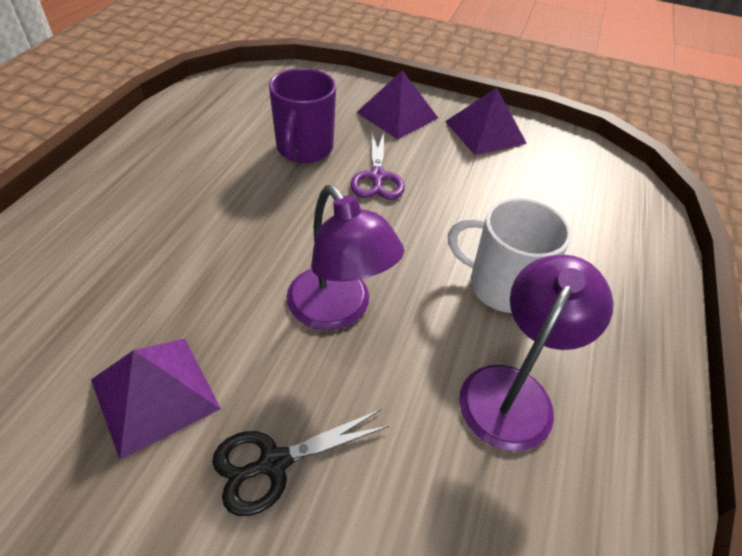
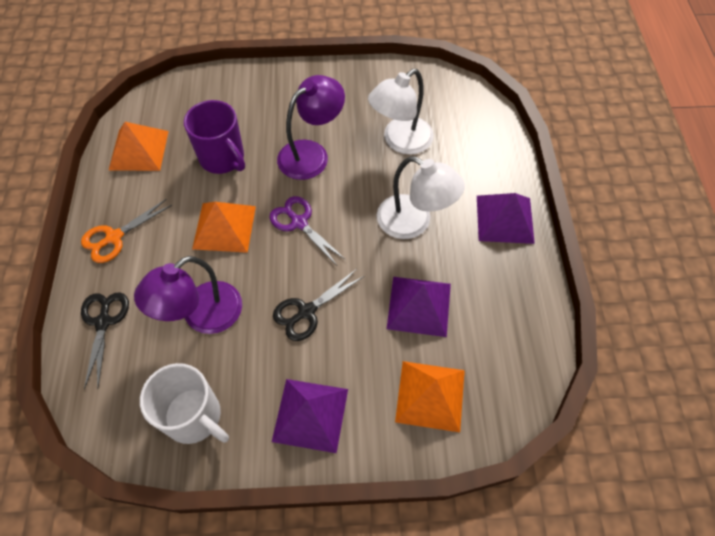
black scissors: 1 -> 2
orange pyramid: 0 -> 3
orange scissors: 0 -> 1
white lamp: 0 -> 2

